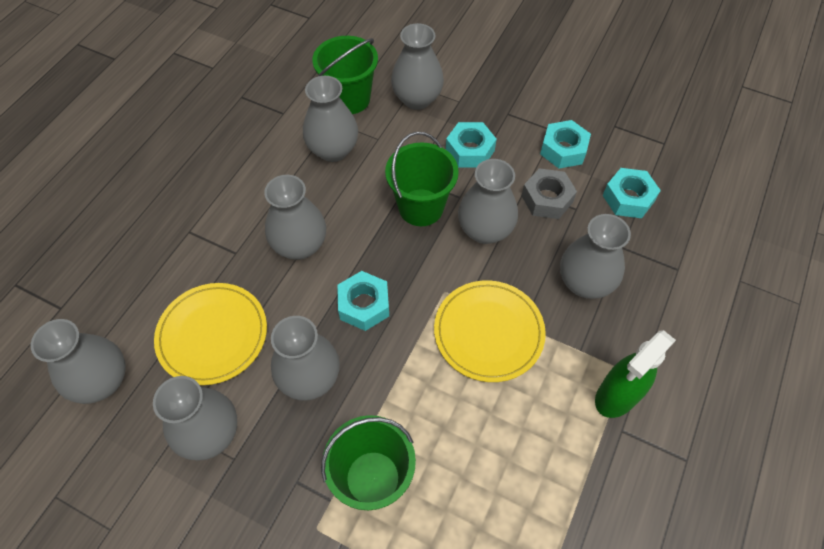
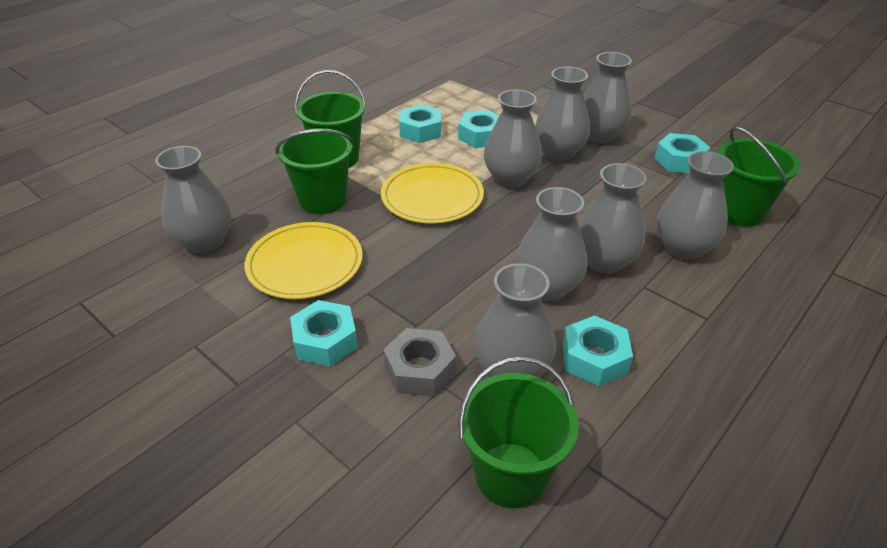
green bucket: 3 -> 4
green spray bottle: 1 -> 0
turquoise nut: 4 -> 5

